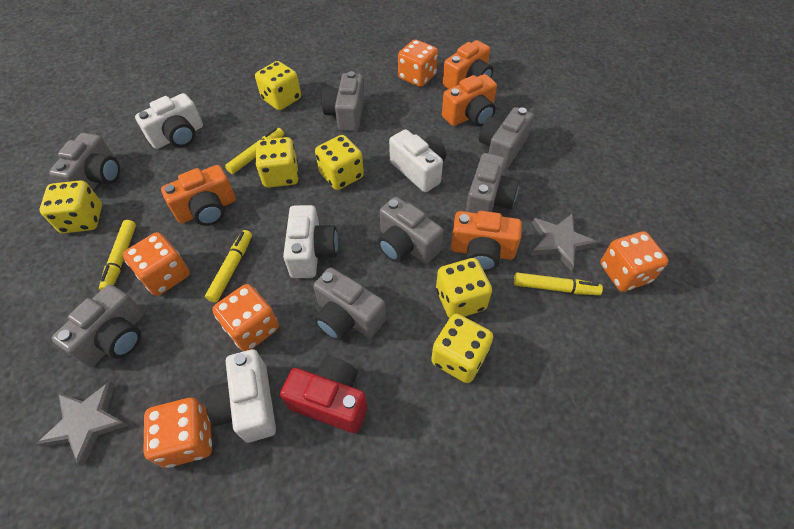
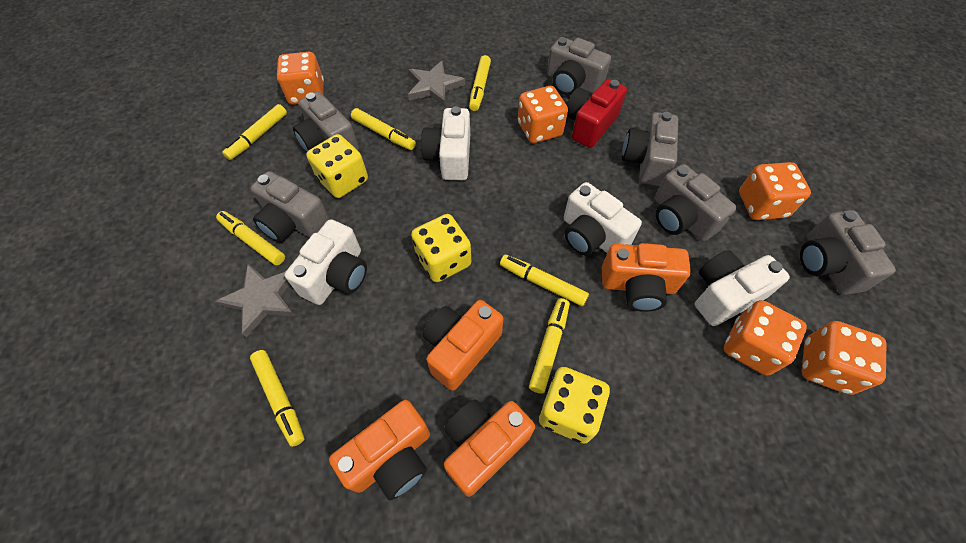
grey camera: 7 -> 6
yellow dice: 6 -> 3
yellow marker: 4 -> 7

